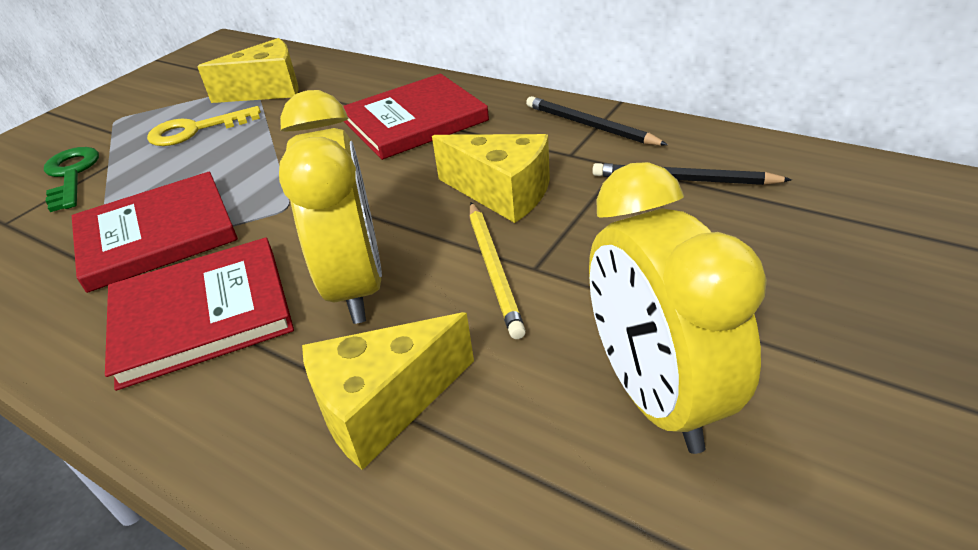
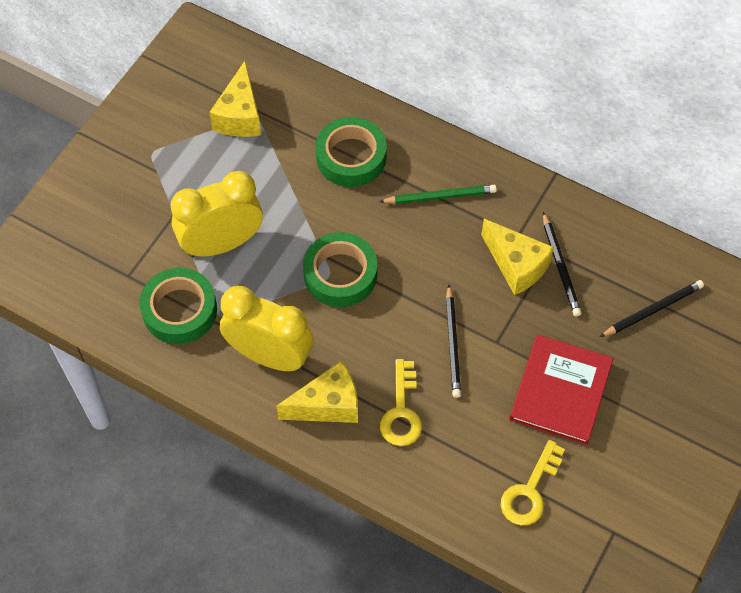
black pencil: 2 -> 3
green key: 1 -> 0
green pencil: 0 -> 1
green tape: 0 -> 3
red book: 3 -> 1
yellow key: 1 -> 2
yellow pencil: 1 -> 0

